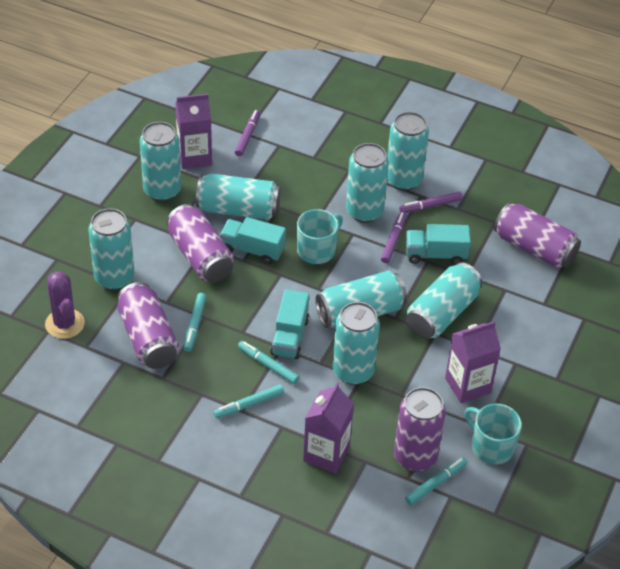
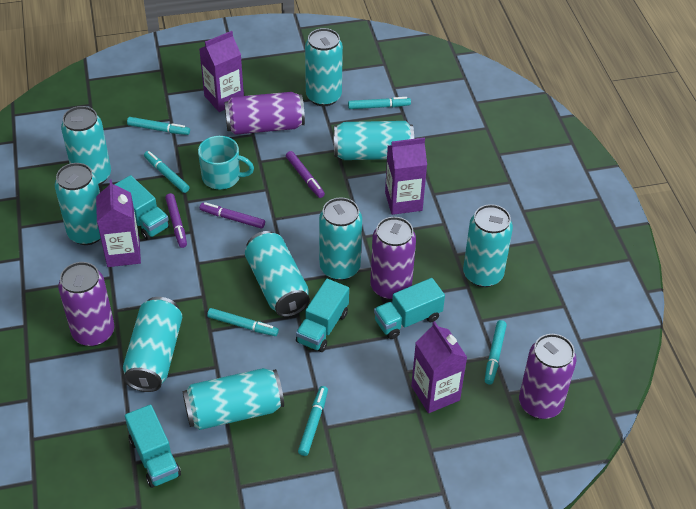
purple cactus: 1 -> 0
purple carton: 3 -> 4
turquoise can: 8 -> 9
turquoise marker: 4 -> 6
turquoise mug: 2 -> 1
turquoise truck: 3 -> 4

